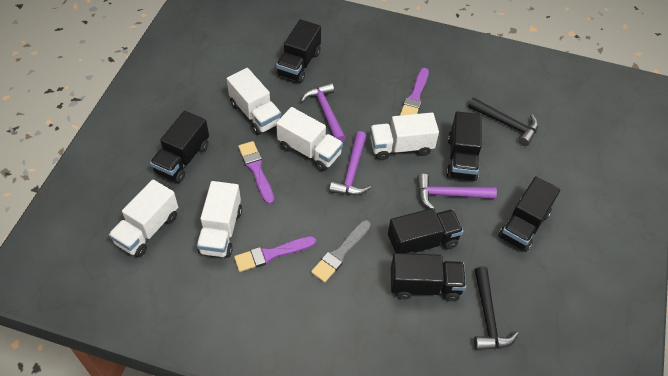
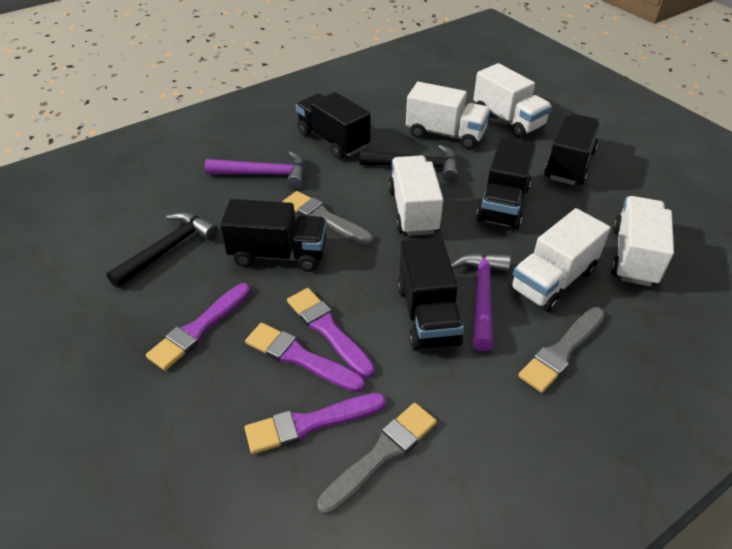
black truck: 6 -> 5
grey brush: 1 -> 3
purple brush: 3 -> 4
purple hammer: 3 -> 2

